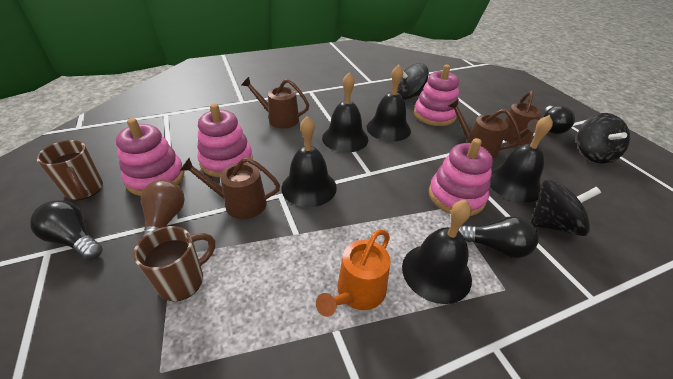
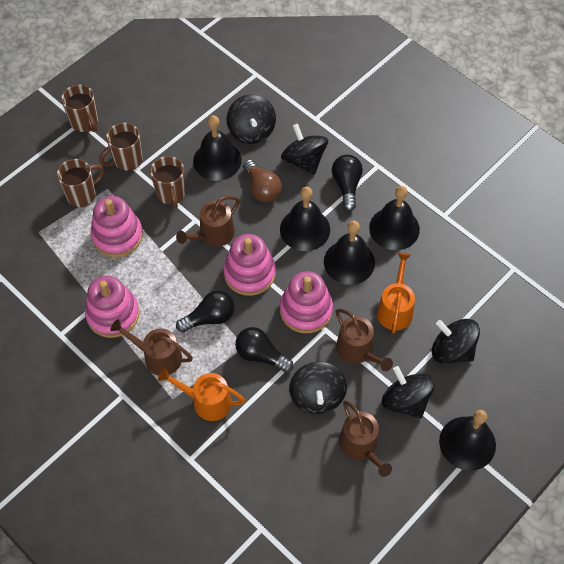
black spinning top: 3 -> 5
brown mug: 2 -> 4
orange watering can: 1 -> 2

